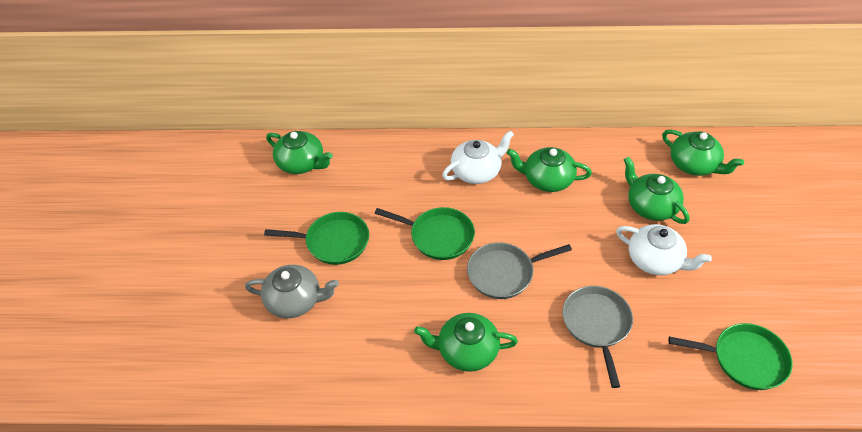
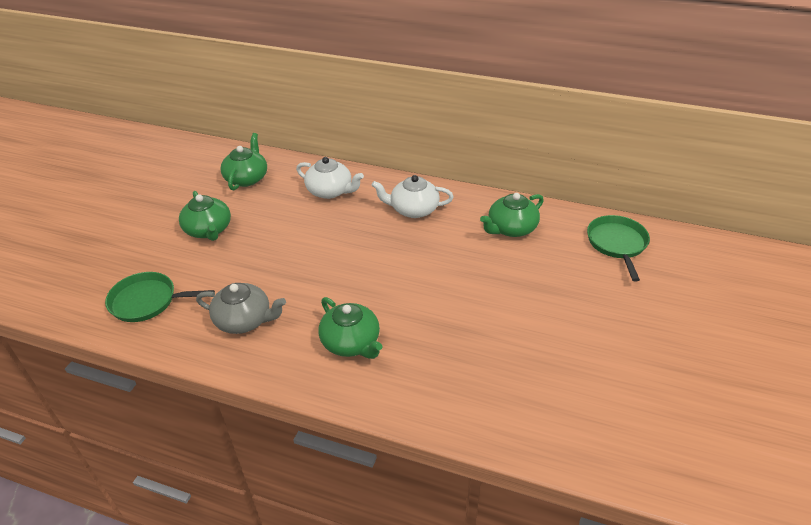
green pan: 3 -> 2
green teapot: 5 -> 4
grey pan: 2 -> 0

